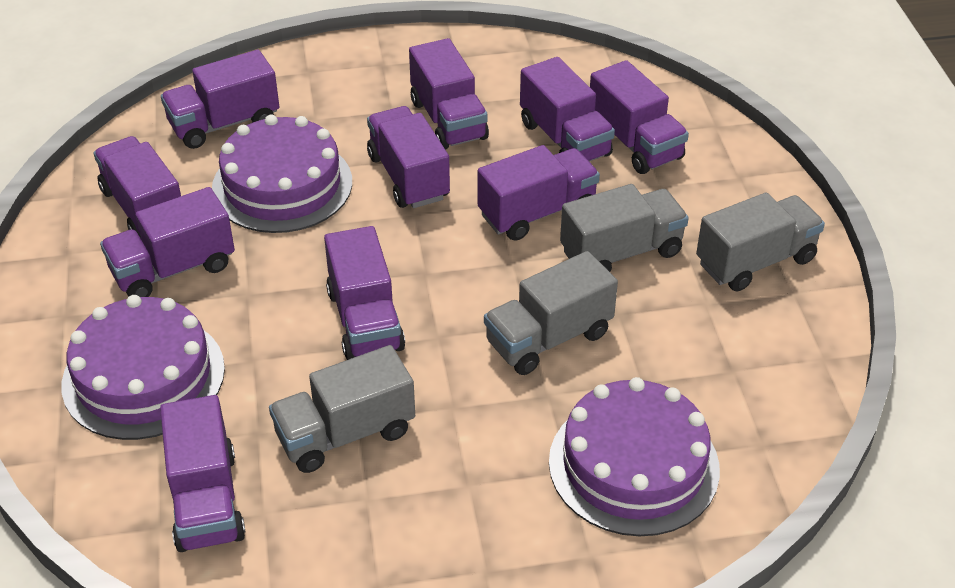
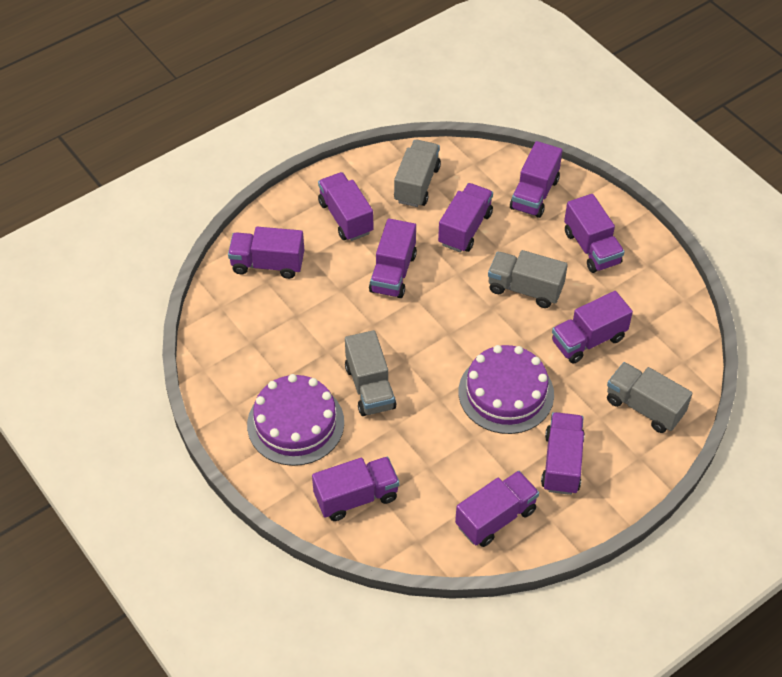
purple cake: 3 -> 2

